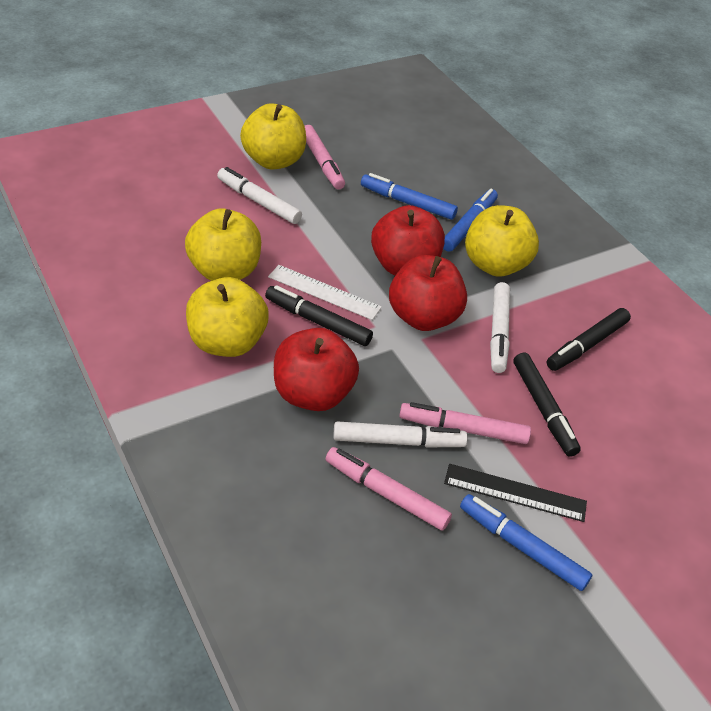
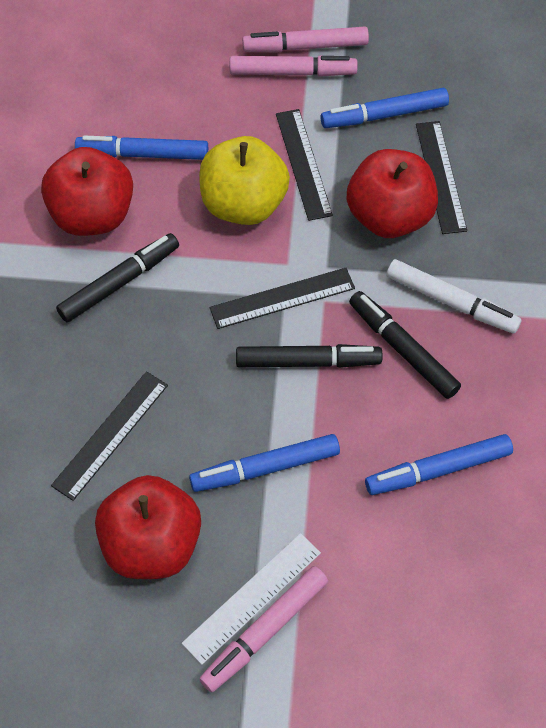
black ruler: 1 -> 4
blue marker: 3 -> 4
white marker: 3 -> 1
yellow apple: 4 -> 1

